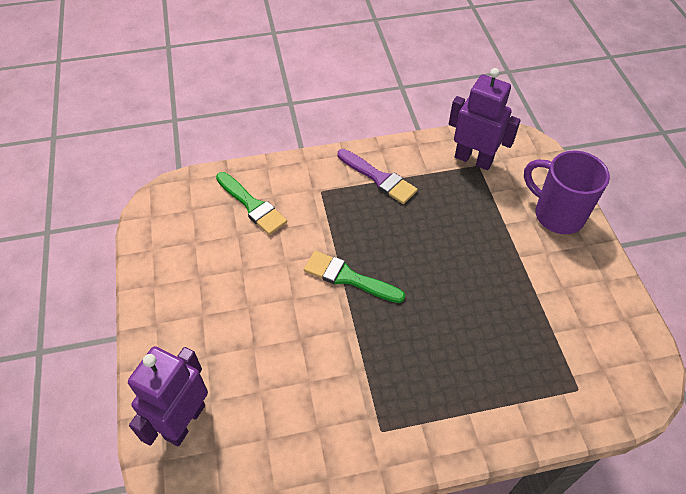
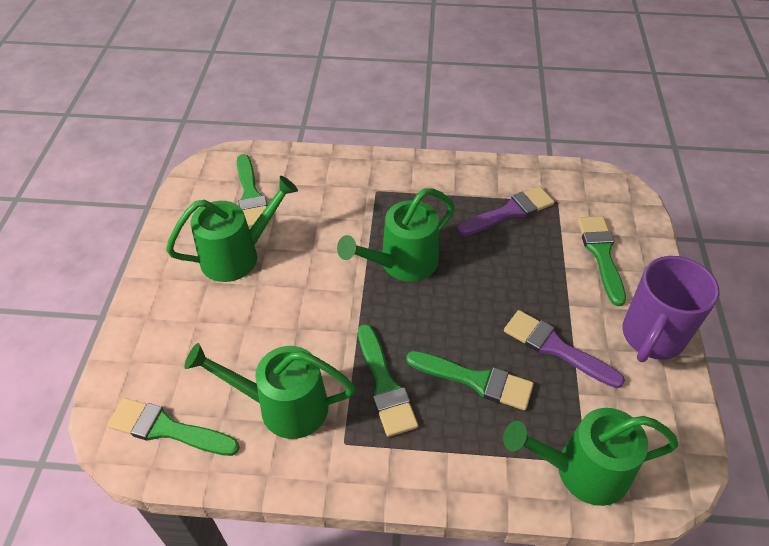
green brush: 2 -> 5
green watering can: 0 -> 4
purple brush: 1 -> 2
purple robot: 2 -> 0

